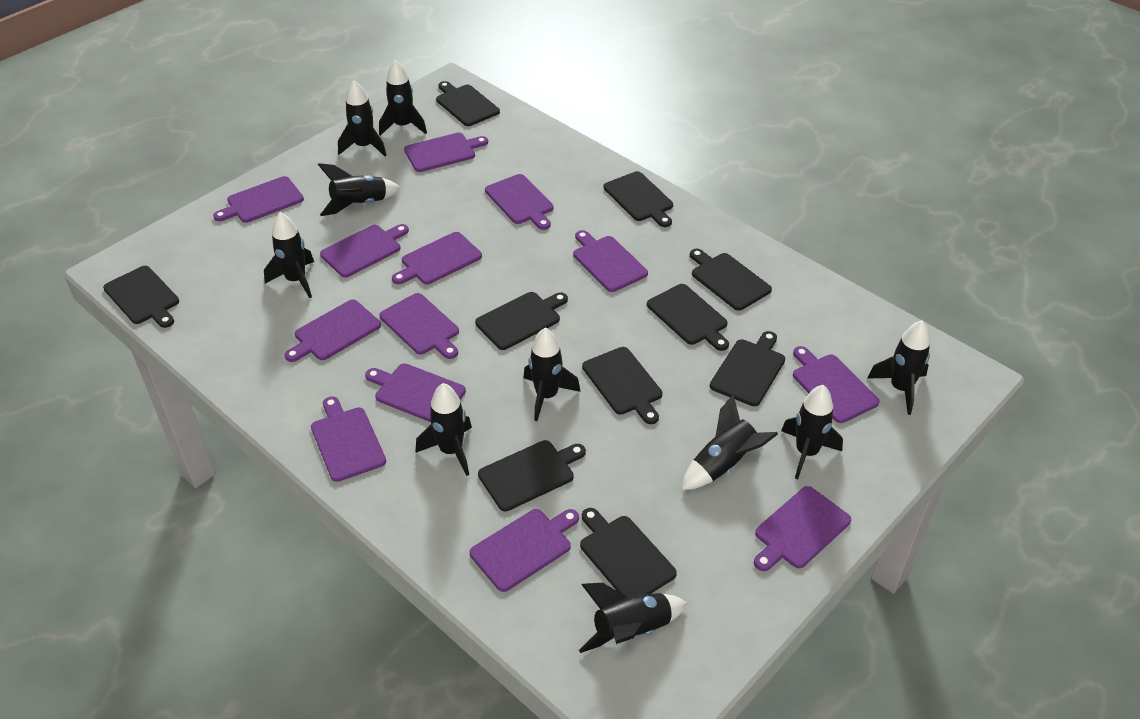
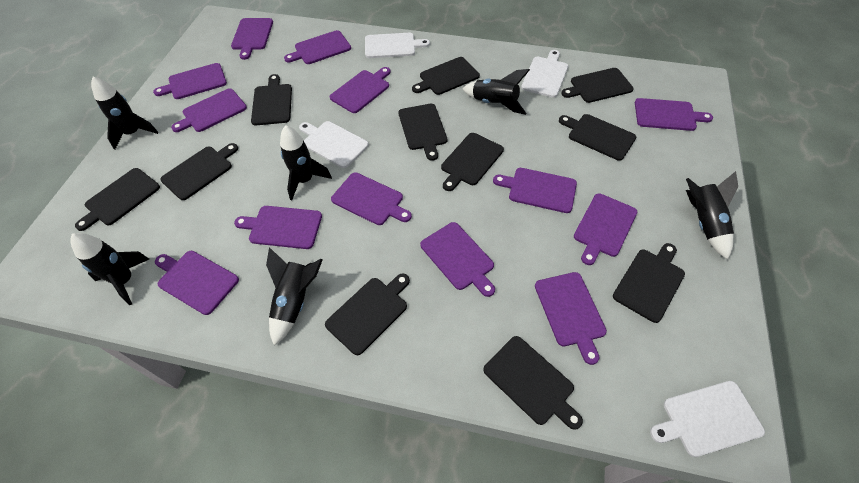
black cutting board: 10 -> 11
black rocket: 10 -> 6
white cutting board: 0 -> 4

